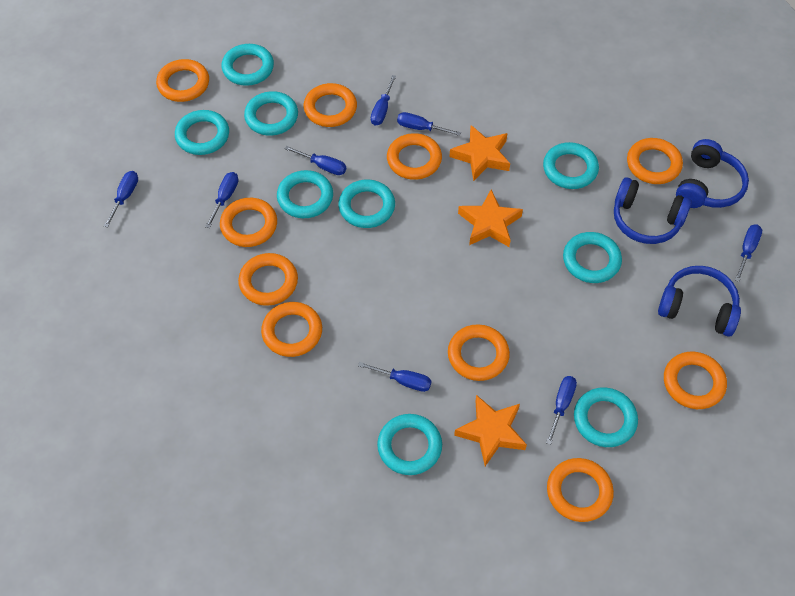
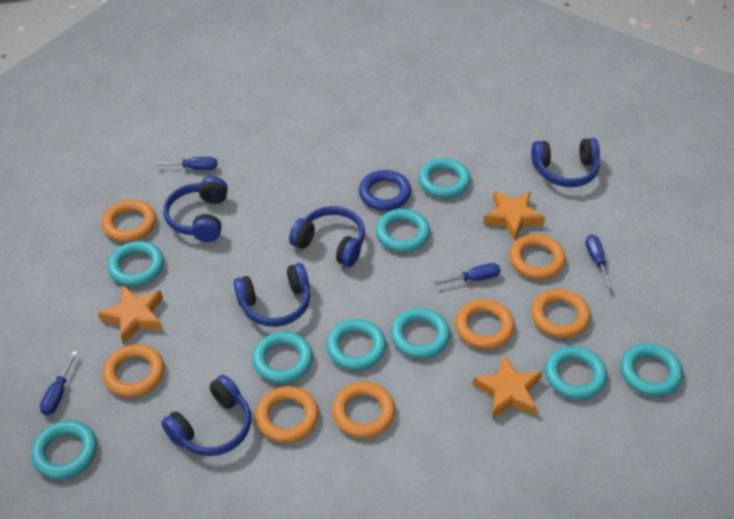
blue headphones: 3 -> 5
blue ring: 0 -> 1
blue screwdriver: 8 -> 4
orange ring: 10 -> 7

